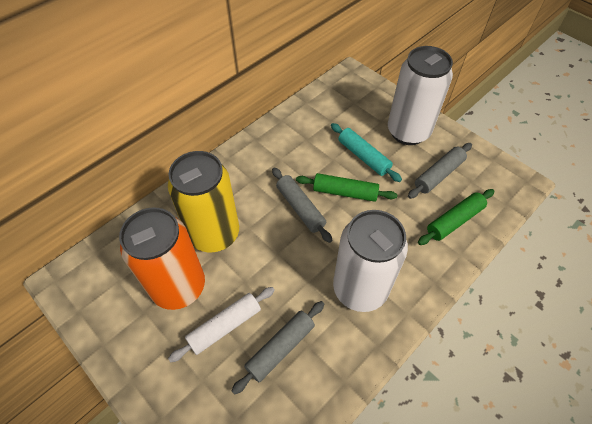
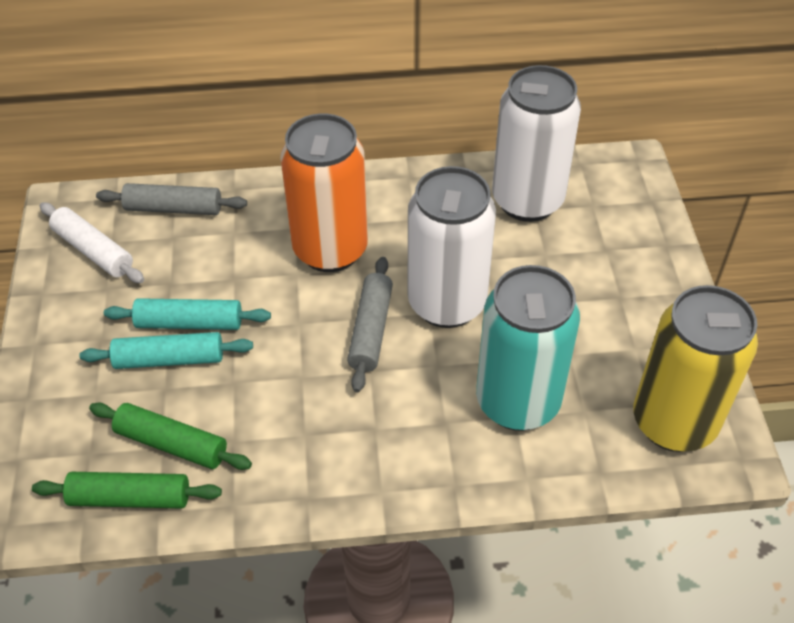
grey rolling pin: 3 -> 2
turquoise can: 0 -> 1
turquoise rolling pin: 1 -> 2

